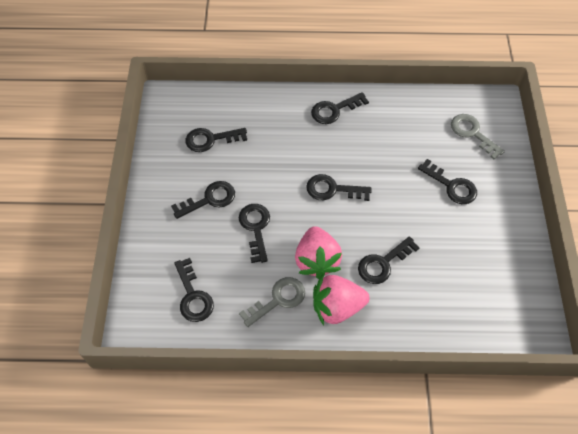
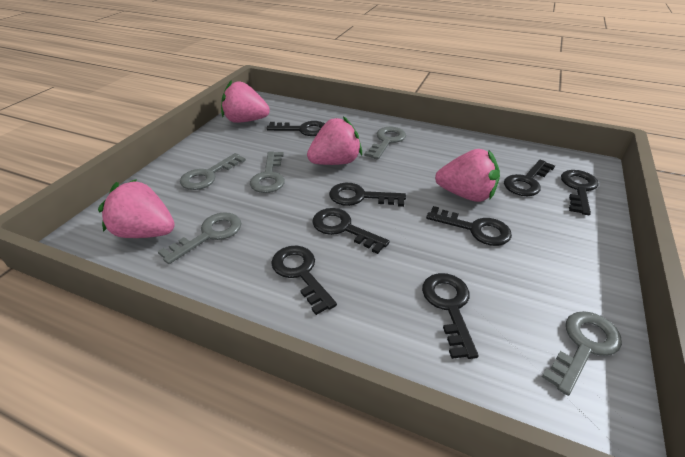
grey key: 2 -> 5
pink strawberry: 2 -> 4

